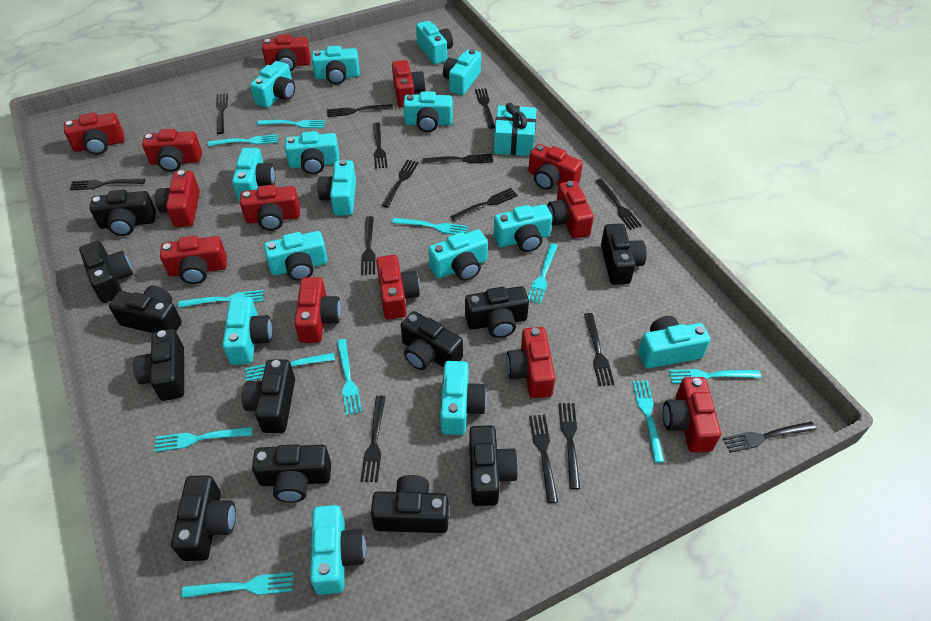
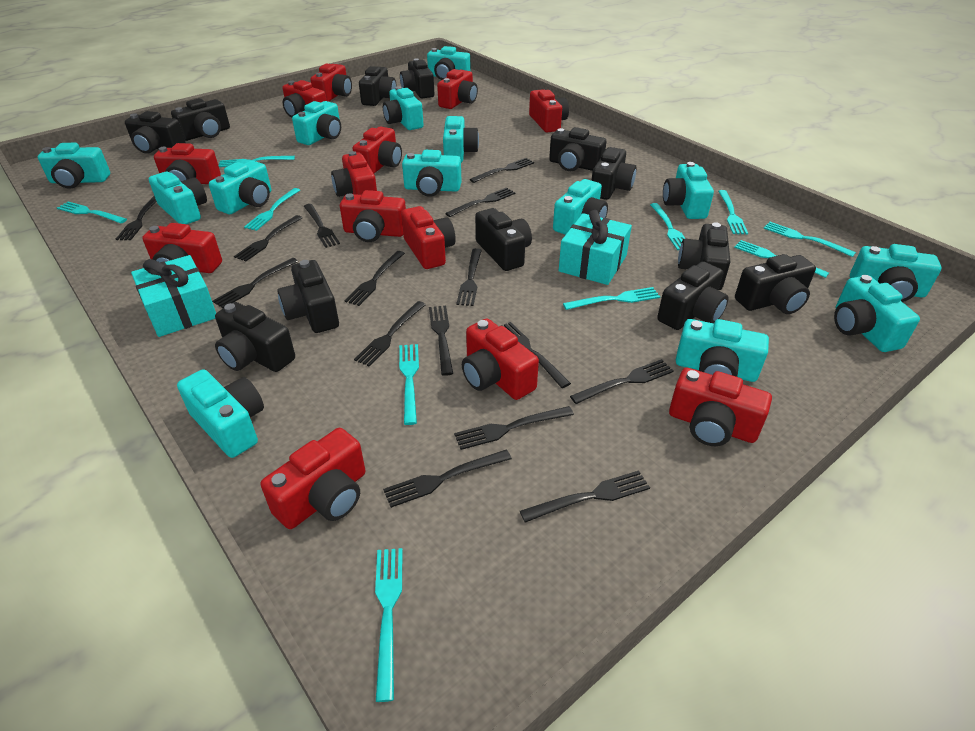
turquoise camera: 15 -> 14
turquoise fork: 11 -> 10
turquoise gift: 1 -> 2

